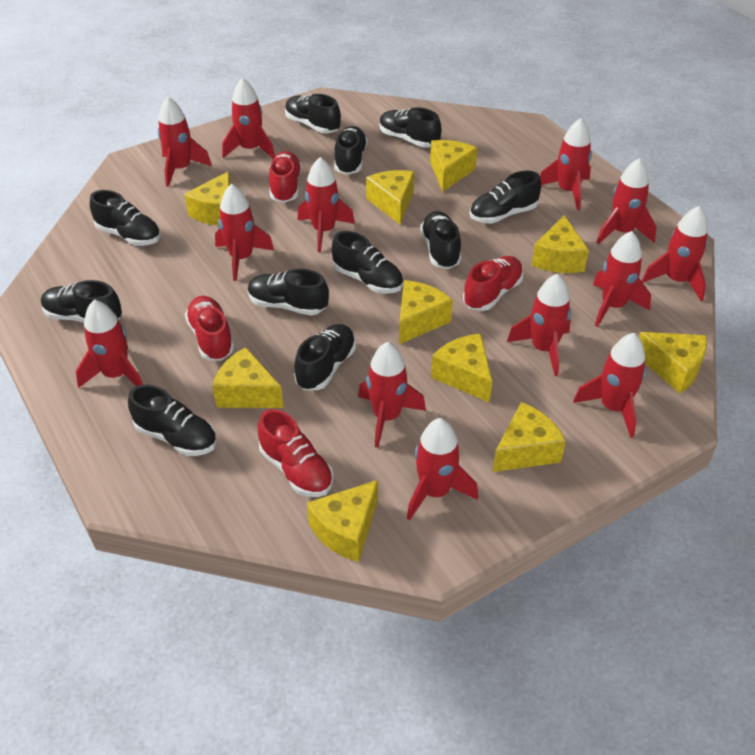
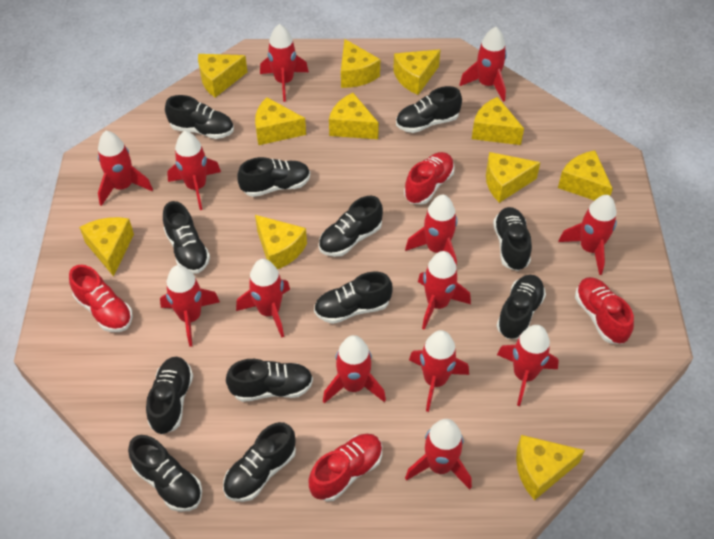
black shoe: 11 -> 12
yellow cheese: 10 -> 11

